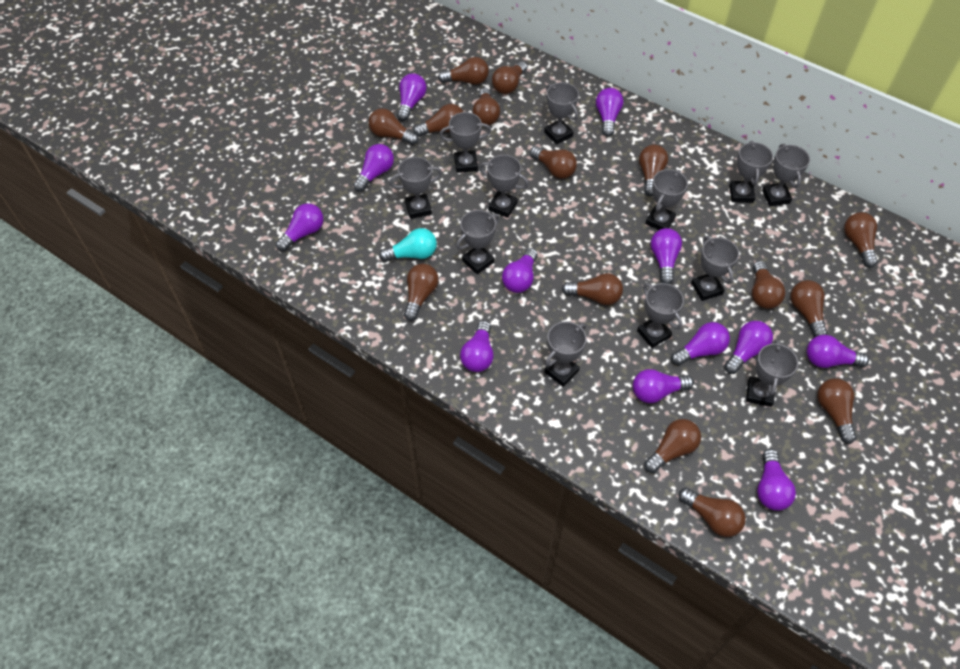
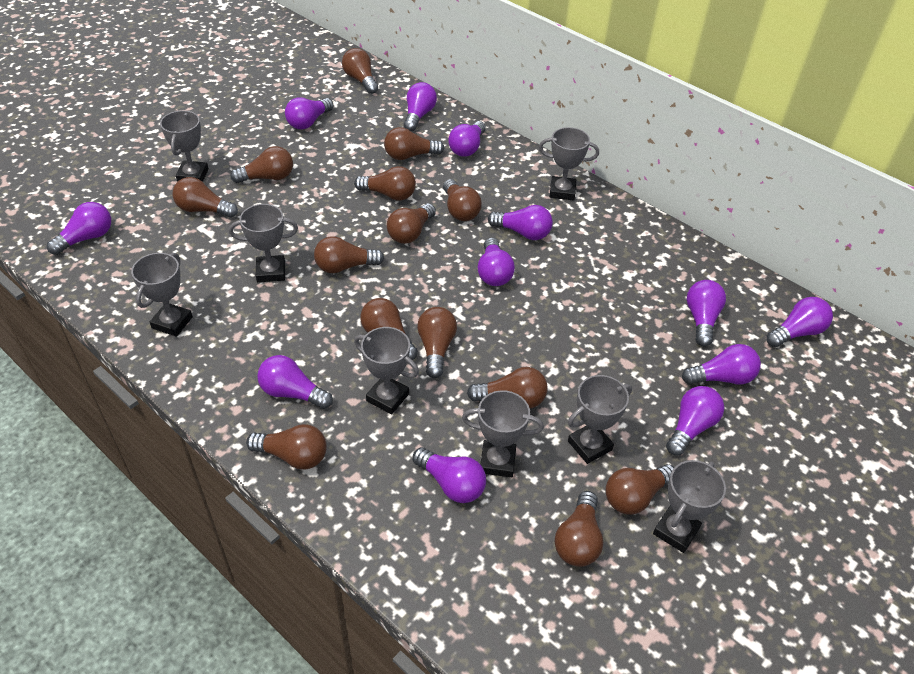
brown light bulb: 15 -> 14
grey trophy: 12 -> 8
turquoise light bulb: 1 -> 0

